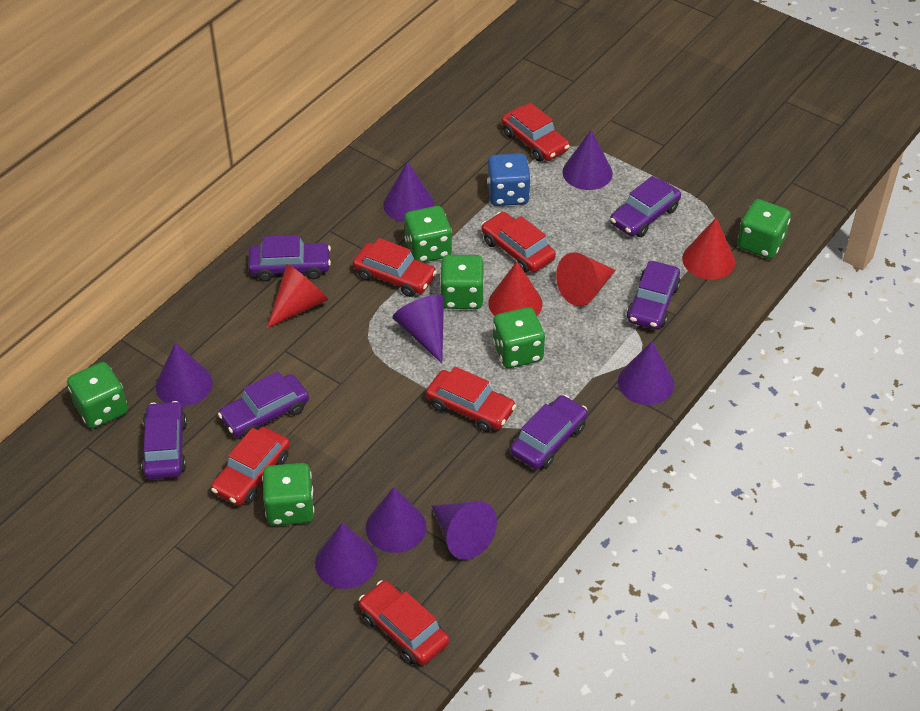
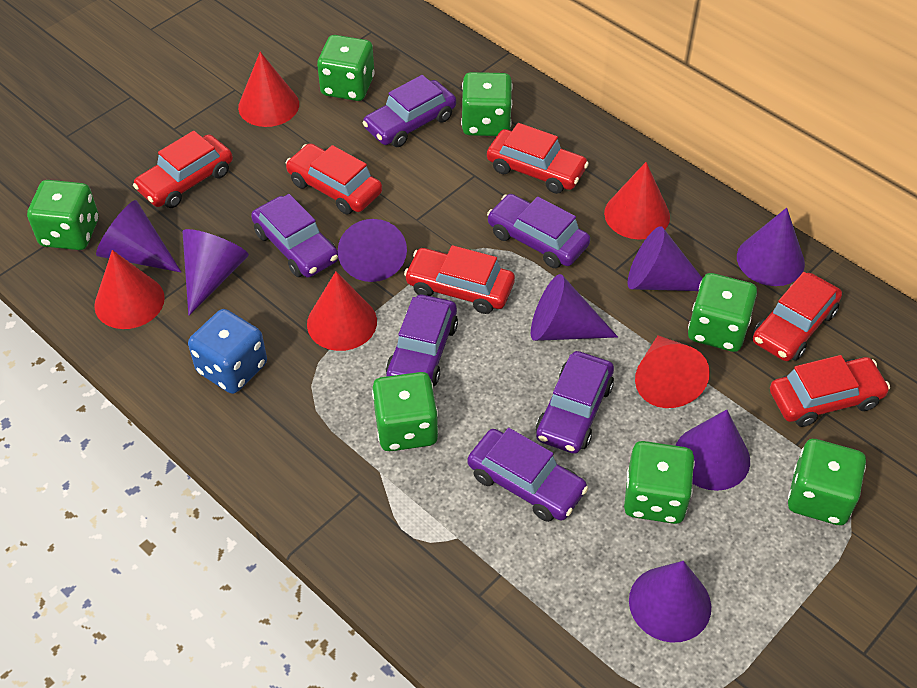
green dice: 6 -> 7
red cone: 4 -> 5

